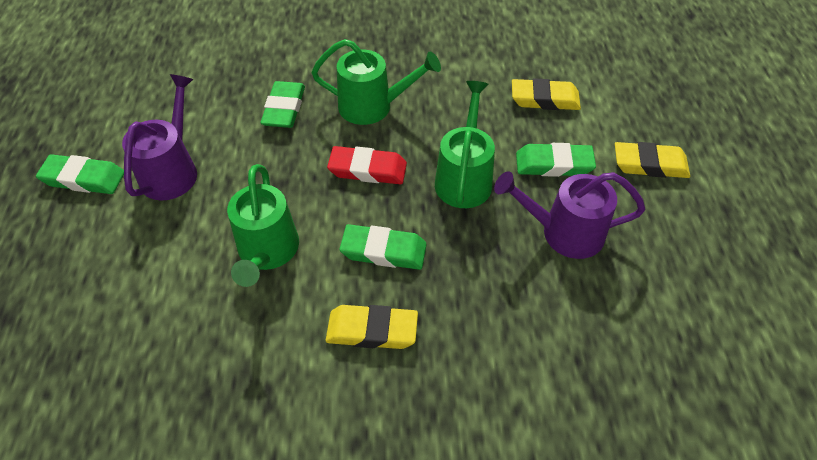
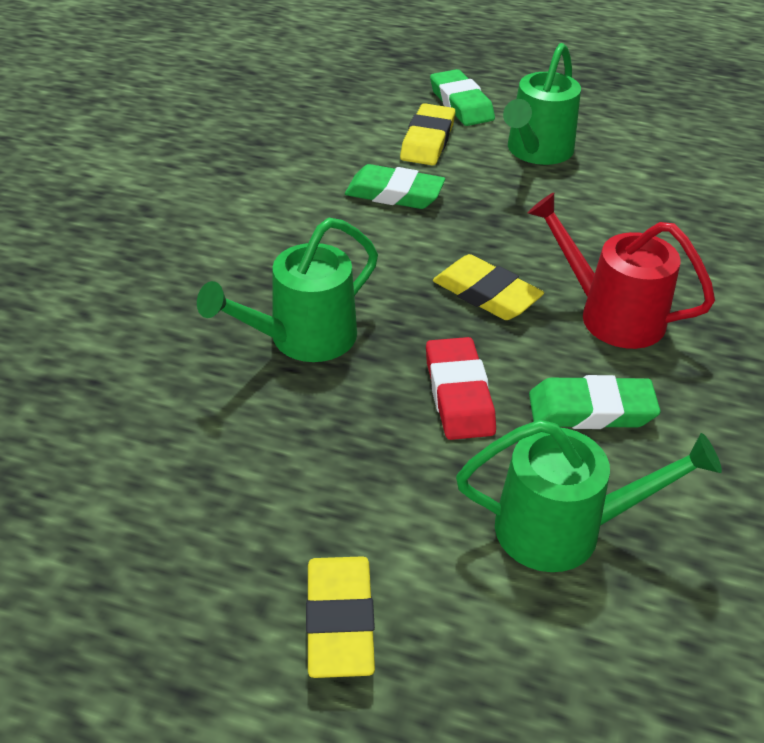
green eraser: 4 -> 3
purple watering can: 2 -> 0
red watering can: 0 -> 1

